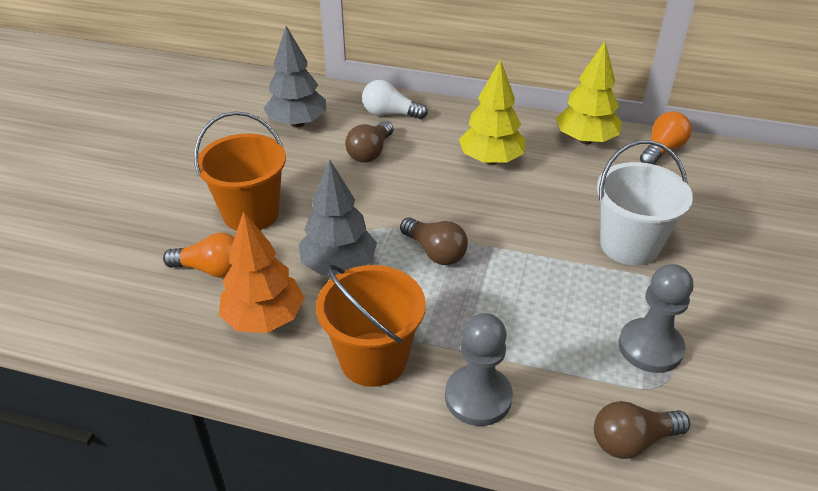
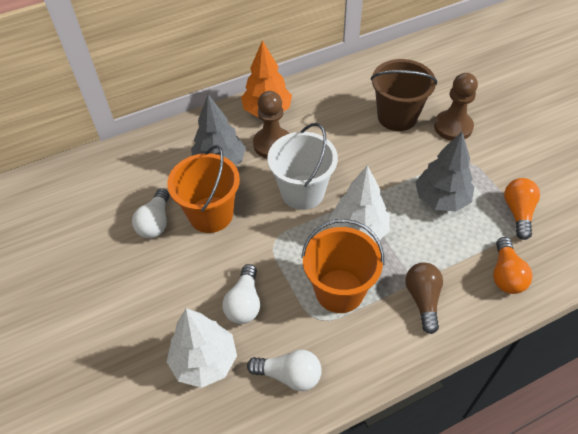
brown bucket: 0 -> 1
brown light bulb: 3 -> 1
brown pawn: 0 -> 2
grey pawn: 2 -> 0
white light bulb: 1 -> 3
white tree: 0 -> 2
yellow tree: 2 -> 0

